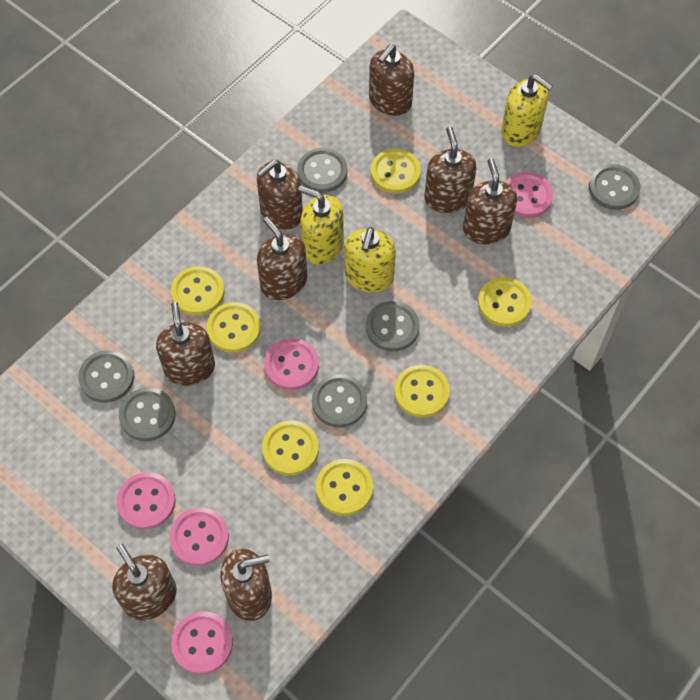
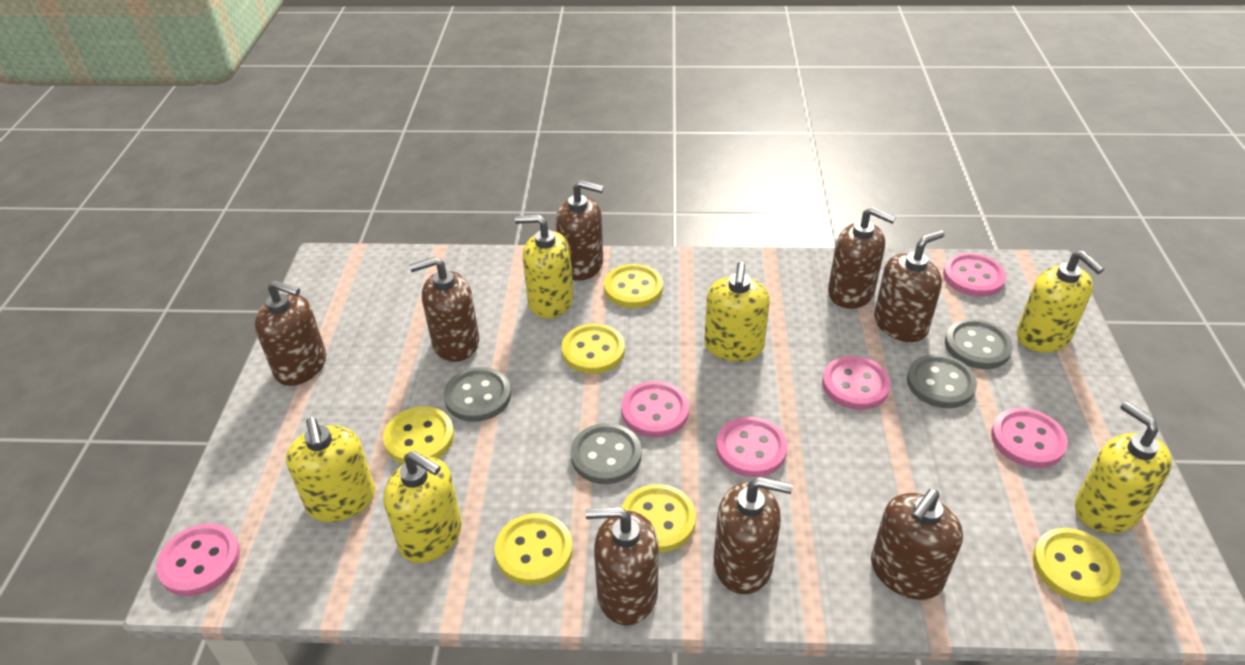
grey button: 6 -> 4
pink button: 5 -> 6
yellow button: 7 -> 6
yellow soap dispenser: 3 -> 6

